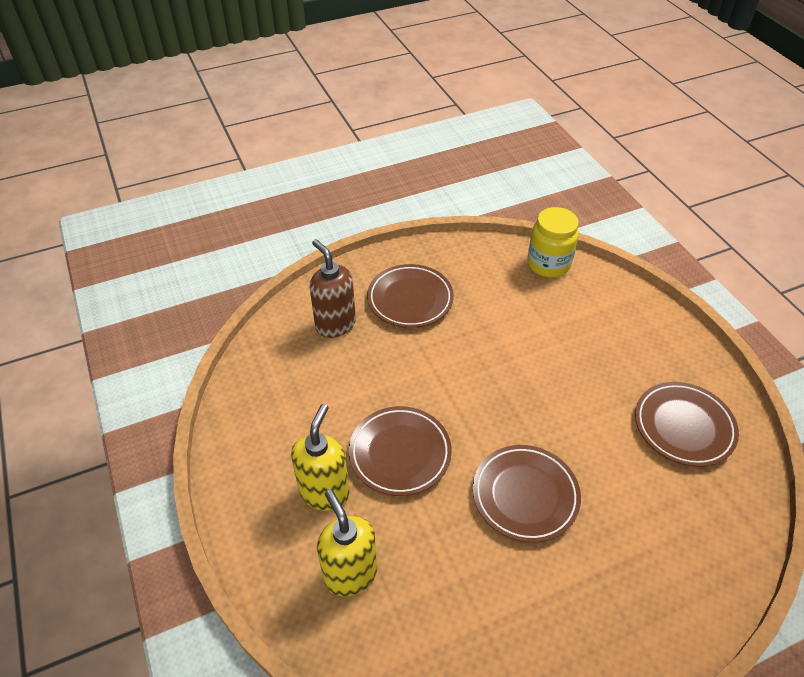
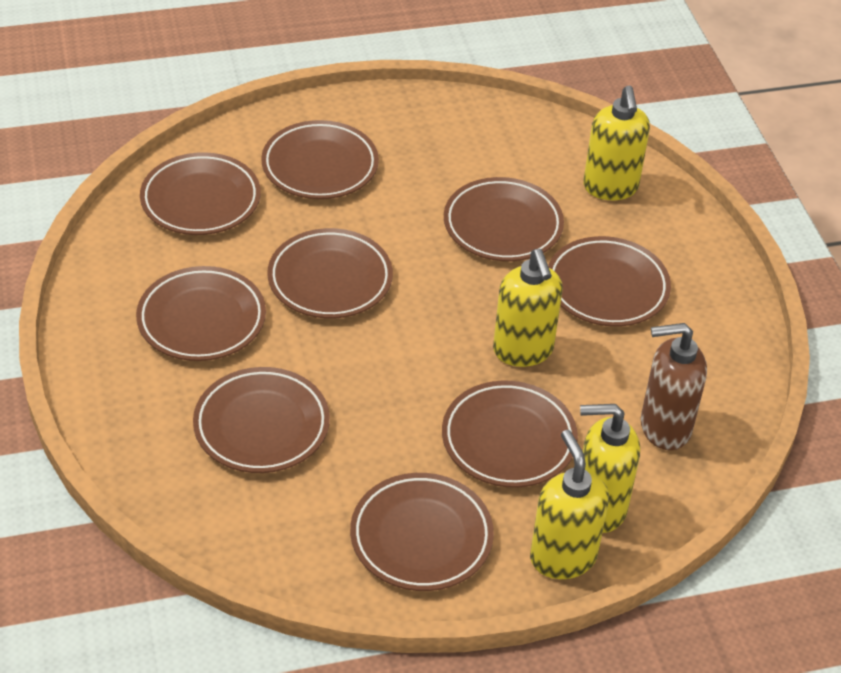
brown plate: 4 -> 9
yellow jar: 1 -> 0
yellow soap dispenser: 2 -> 4

